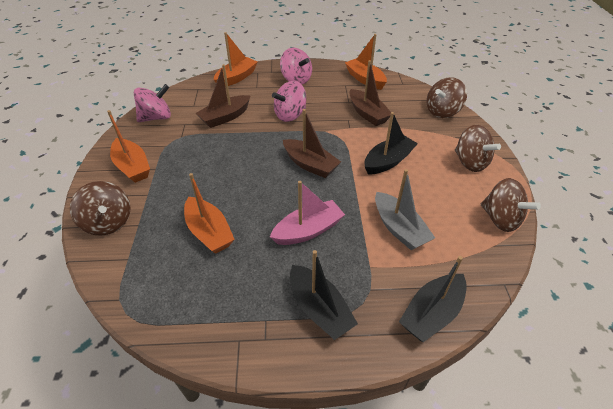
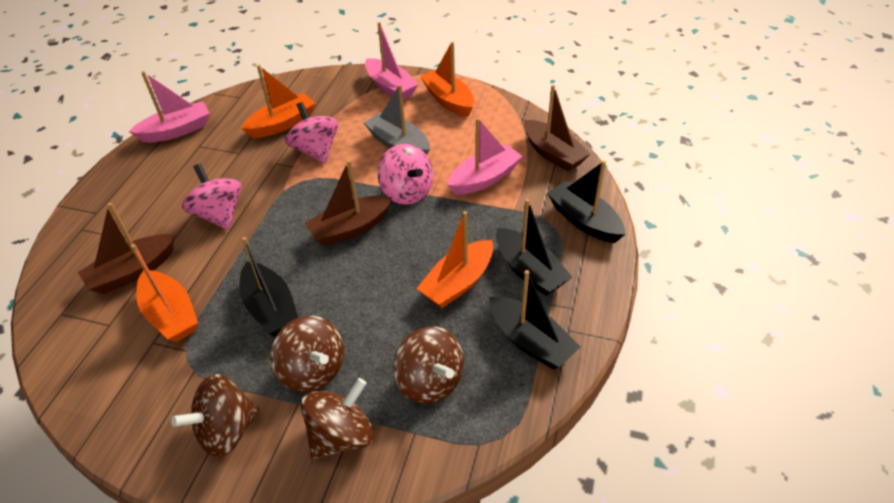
black boat: 3 -> 4
pink boat: 1 -> 3

